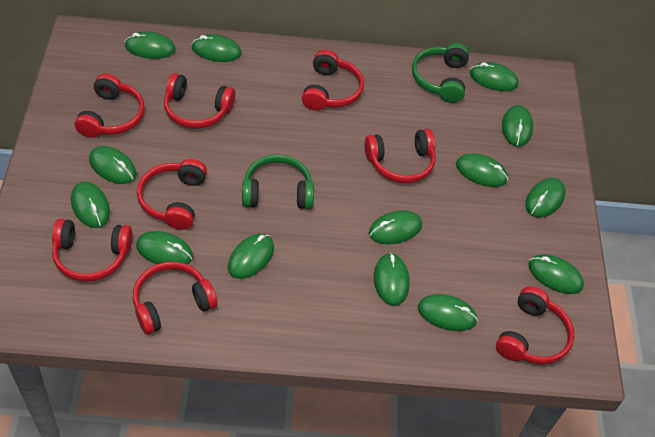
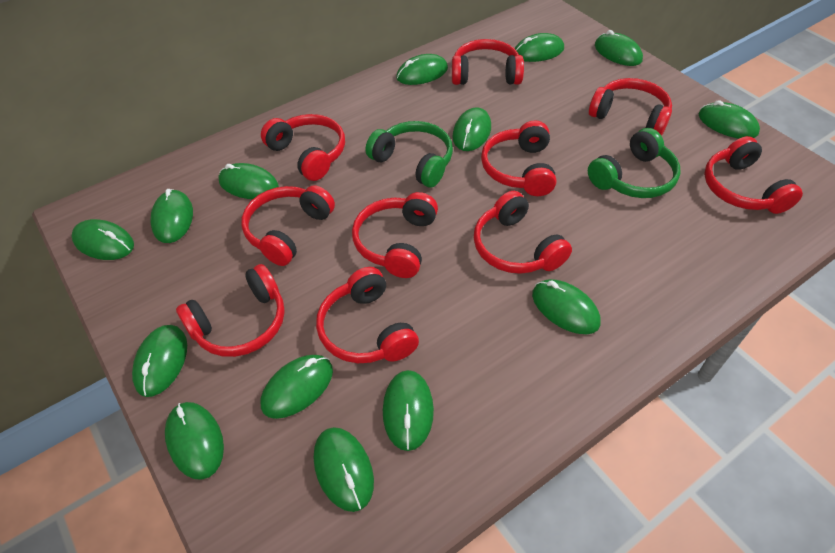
red headphones: 8 -> 10

